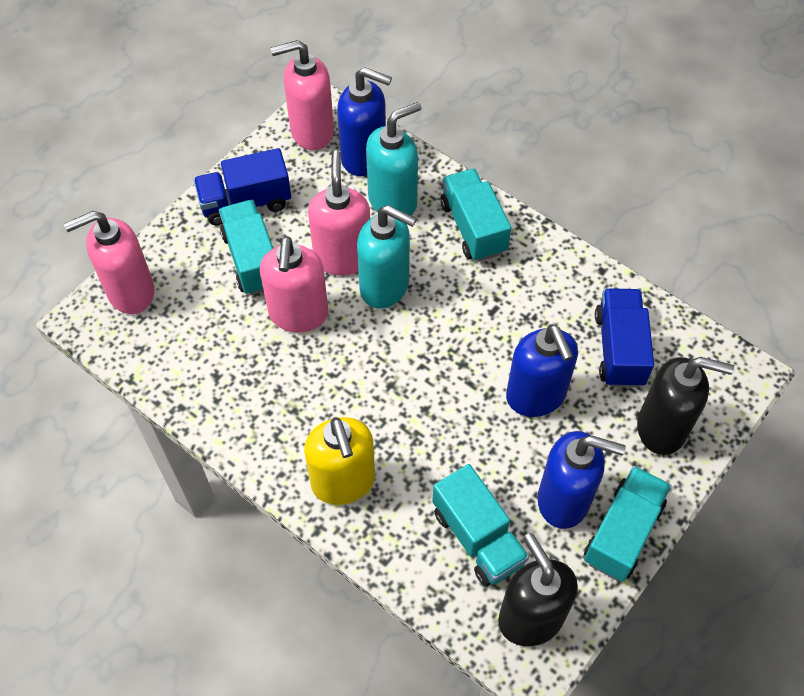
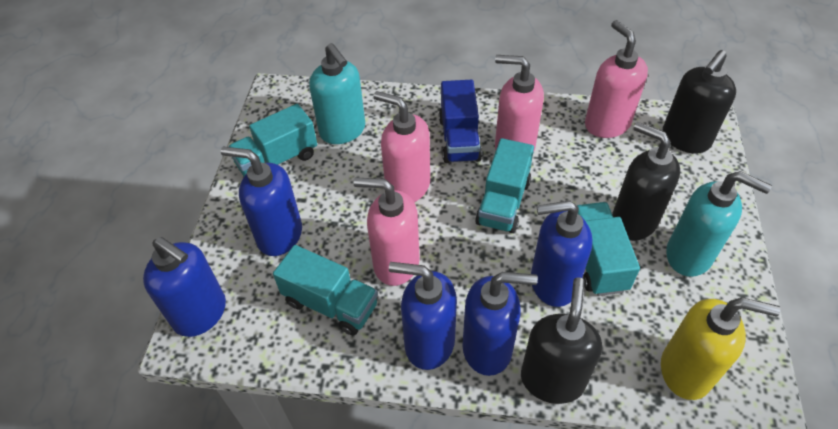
black soap dispenser: 2 -> 3
blue soap dispenser: 3 -> 5
blue truck: 2 -> 1

